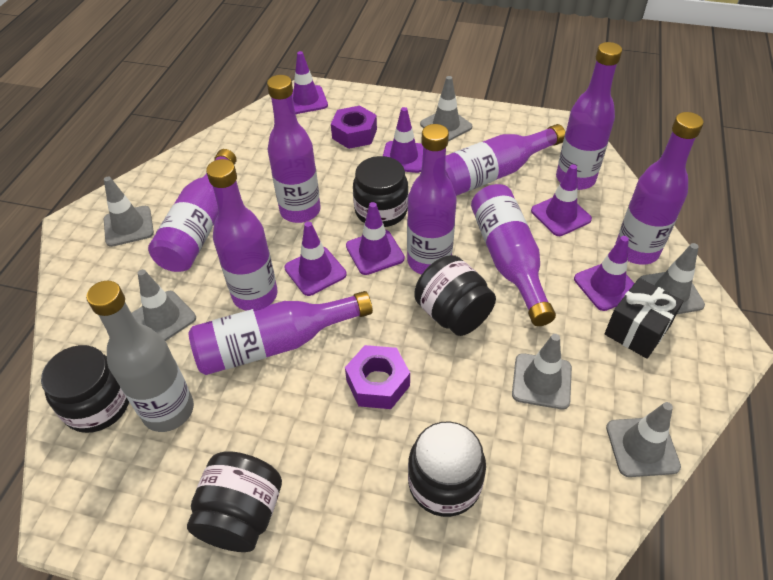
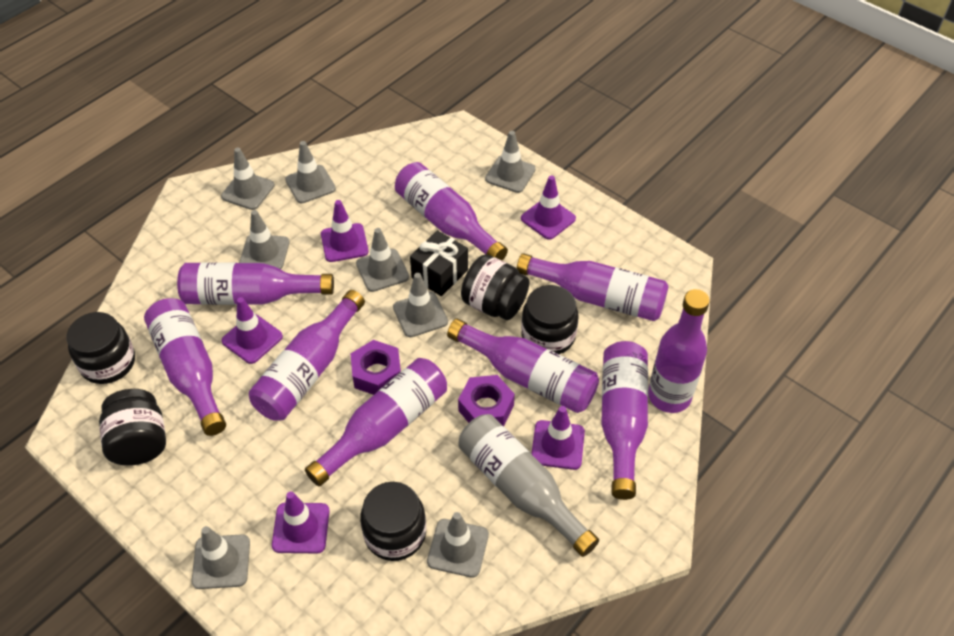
grey traffic cone: 6 -> 8
purple traffic cone: 6 -> 5

